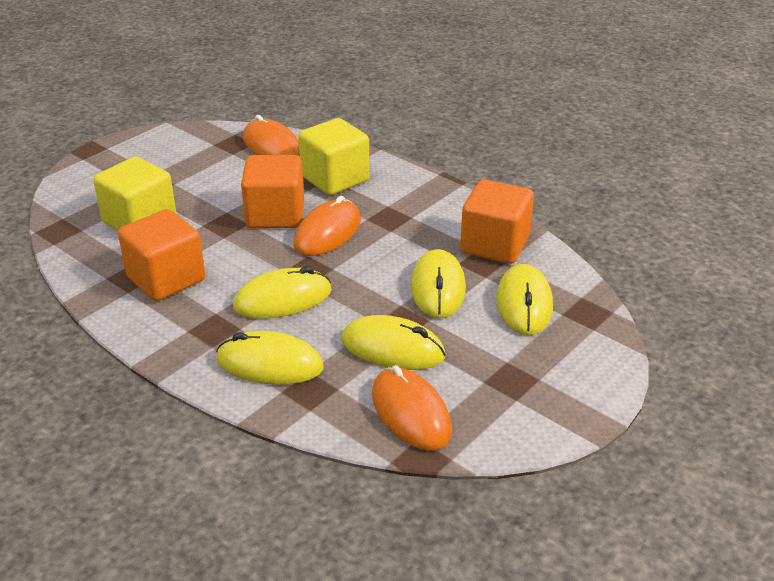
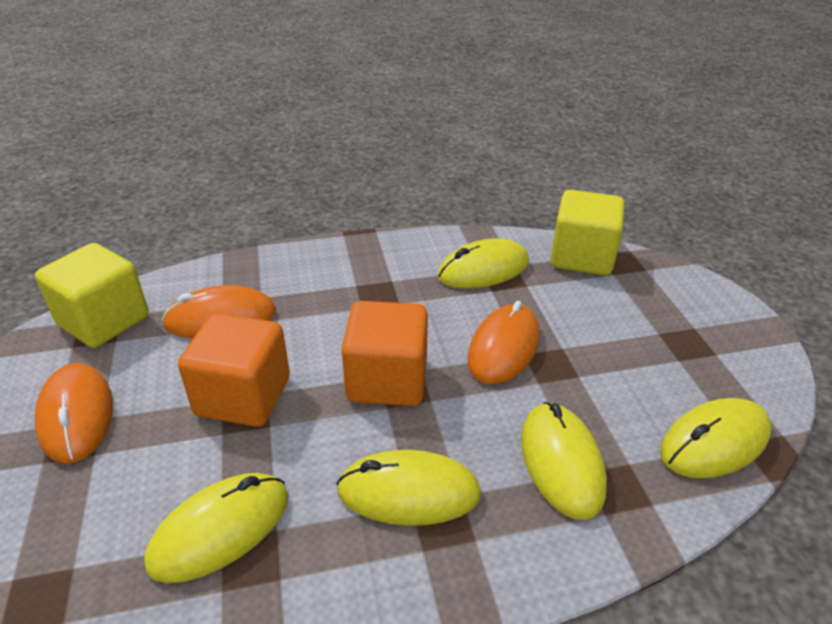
orange cube: 3 -> 2

